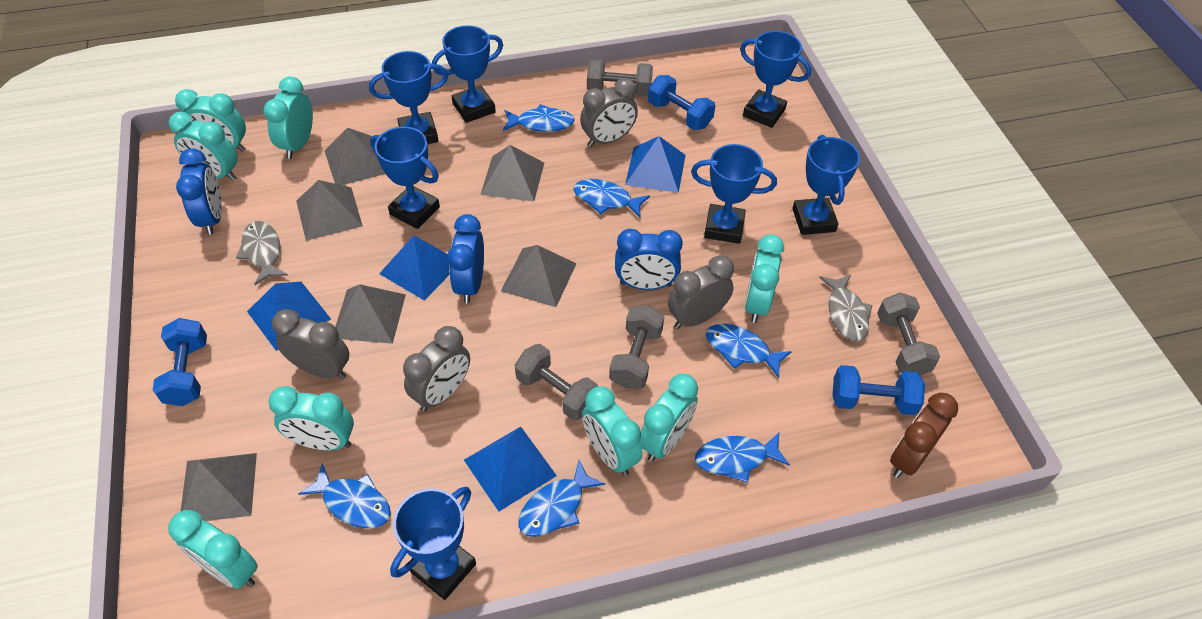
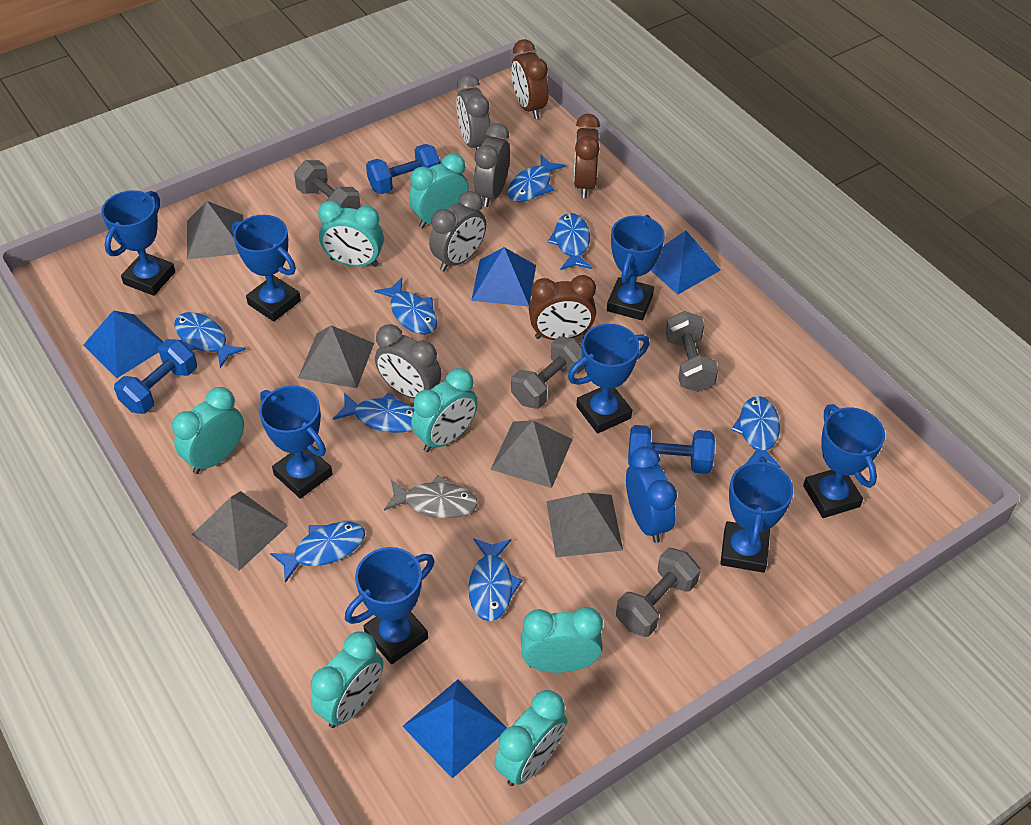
blue clock: 3 -> 1
blue fish: 6 -> 8
blue trophy: 7 -> 8
brown clock: 1 -> 3
grey fish: 2 -> 1
grey pyramid: 6 -> 5
turquoise clock: 8 -> 7

